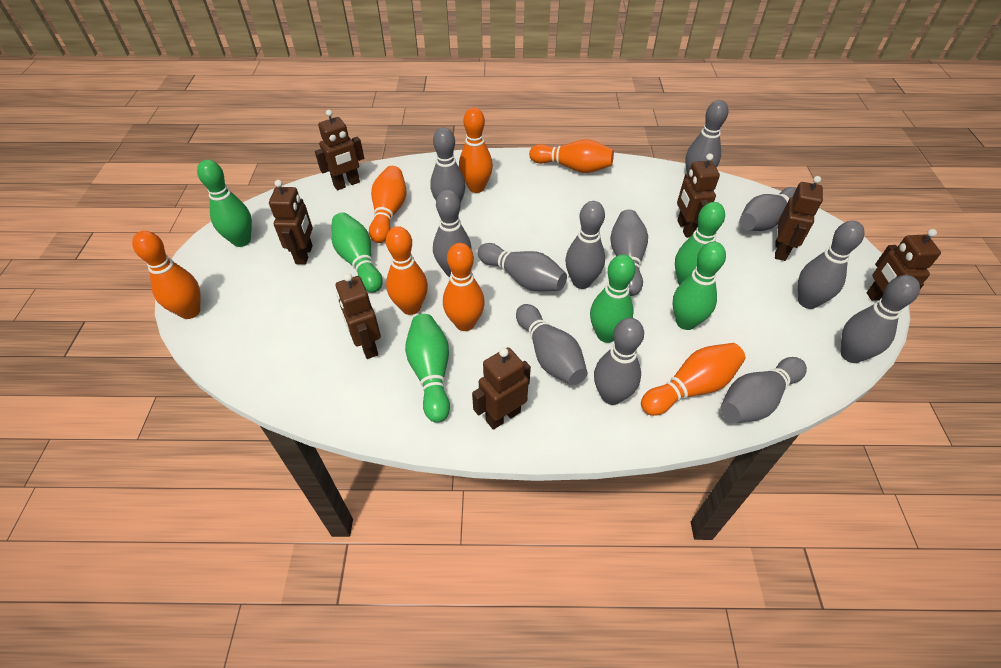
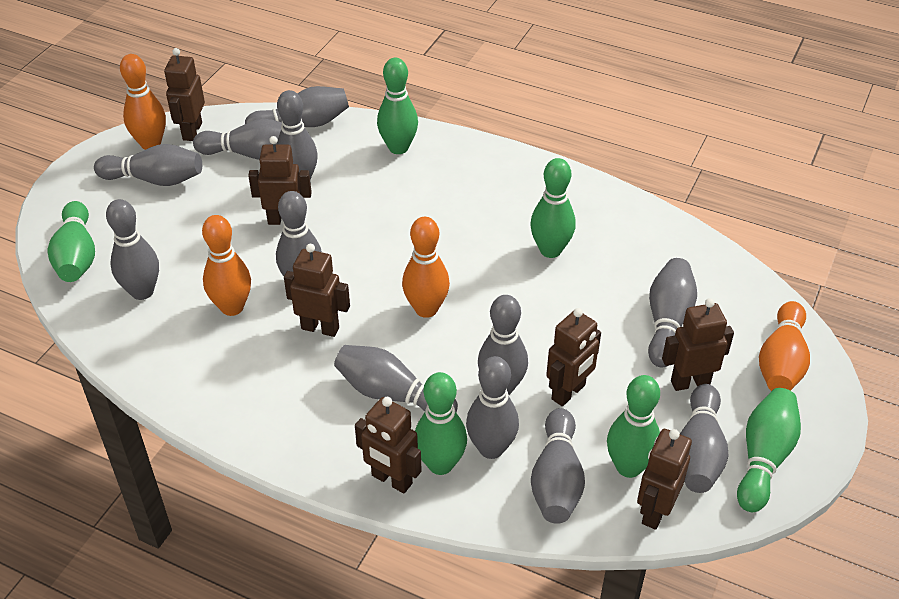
orange bowling pin: 7 -> 4

